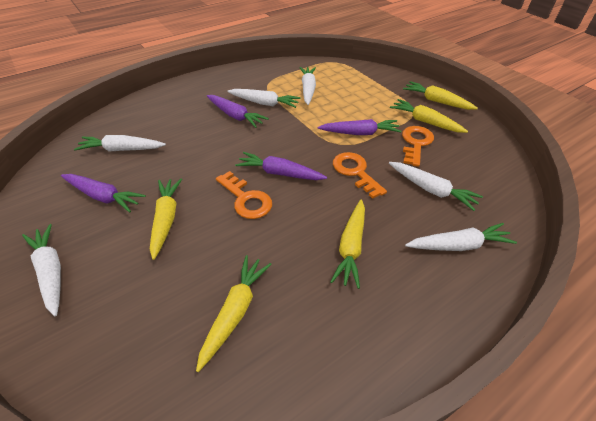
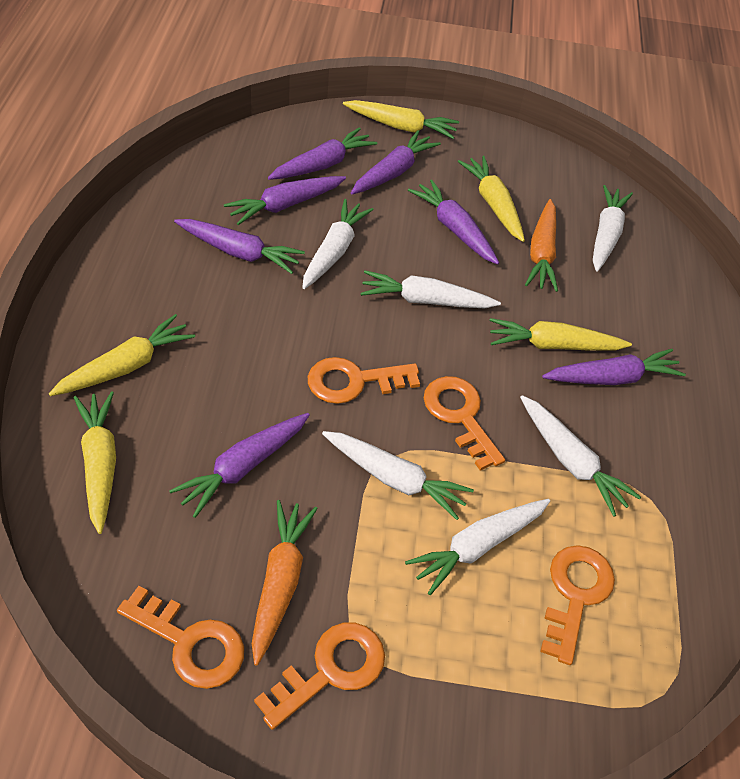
orange carrot: 0 -> 2
orange key: 3 -> 5
purple carrot: 4 -> 7

